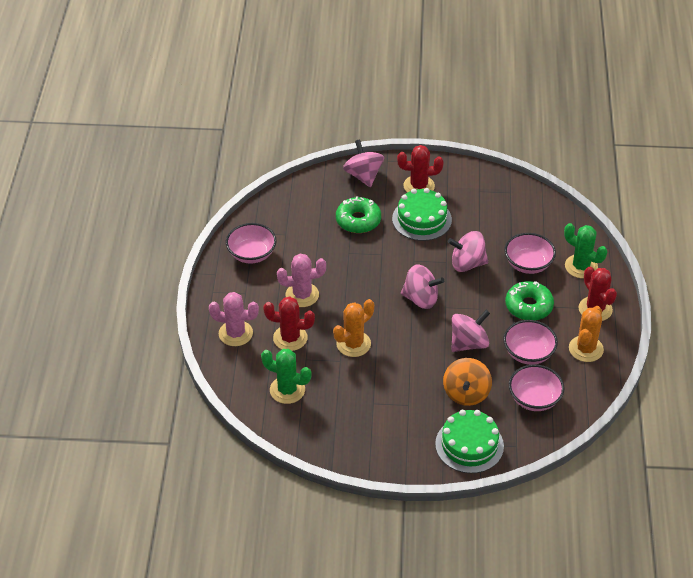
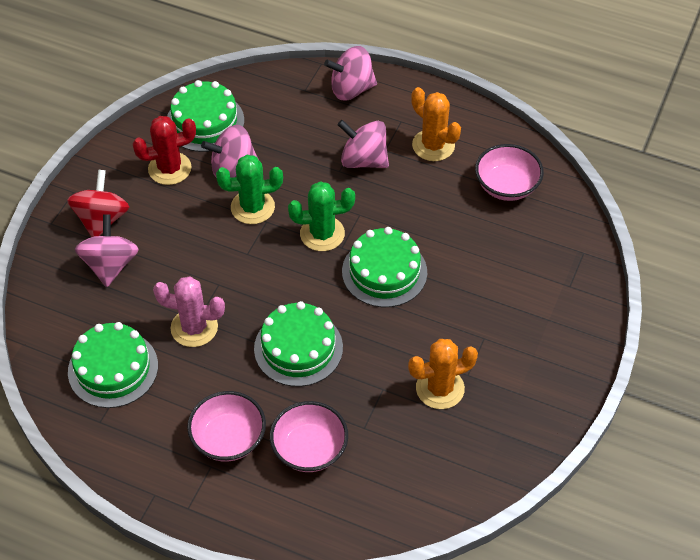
green cake: 2 -> 4
green donut: 2 -> 0
orange spinning top: 1 -> 0
pink bowl: 4 -> 3
pink cactus: 2 -> 1
red cactus: 3 -> 1
red spinning top: 0 -> 1

